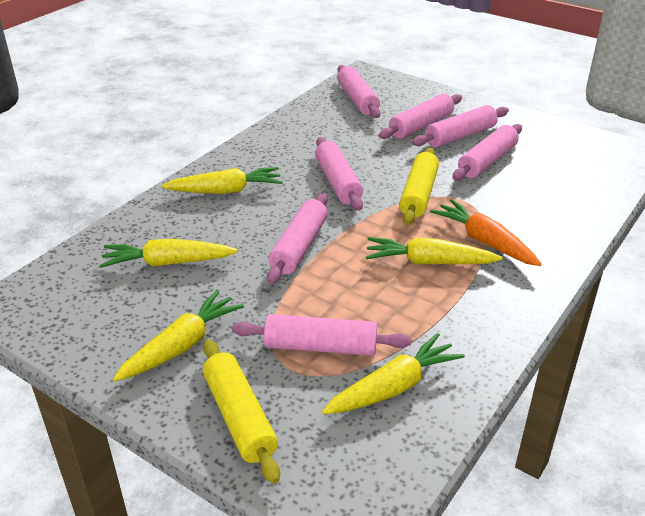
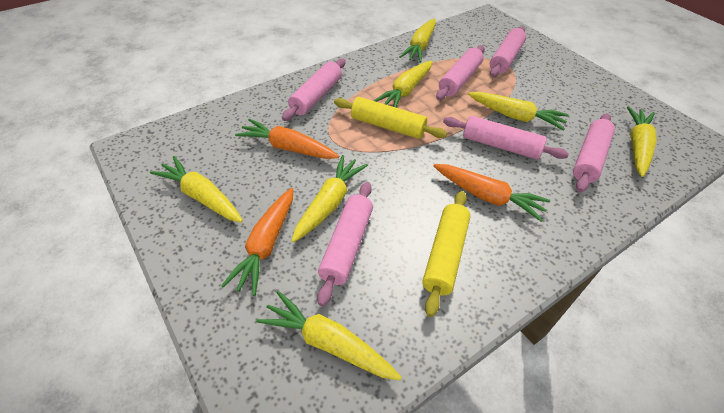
orange carrot: 1 -> 3
pink rolling pin: 7 -> 6
yellow carrot: 5 -> 7

